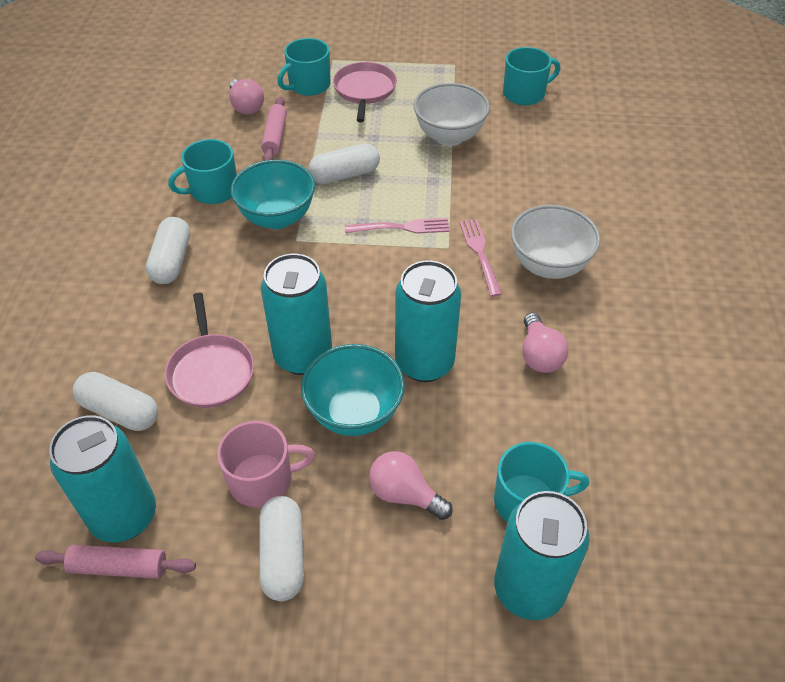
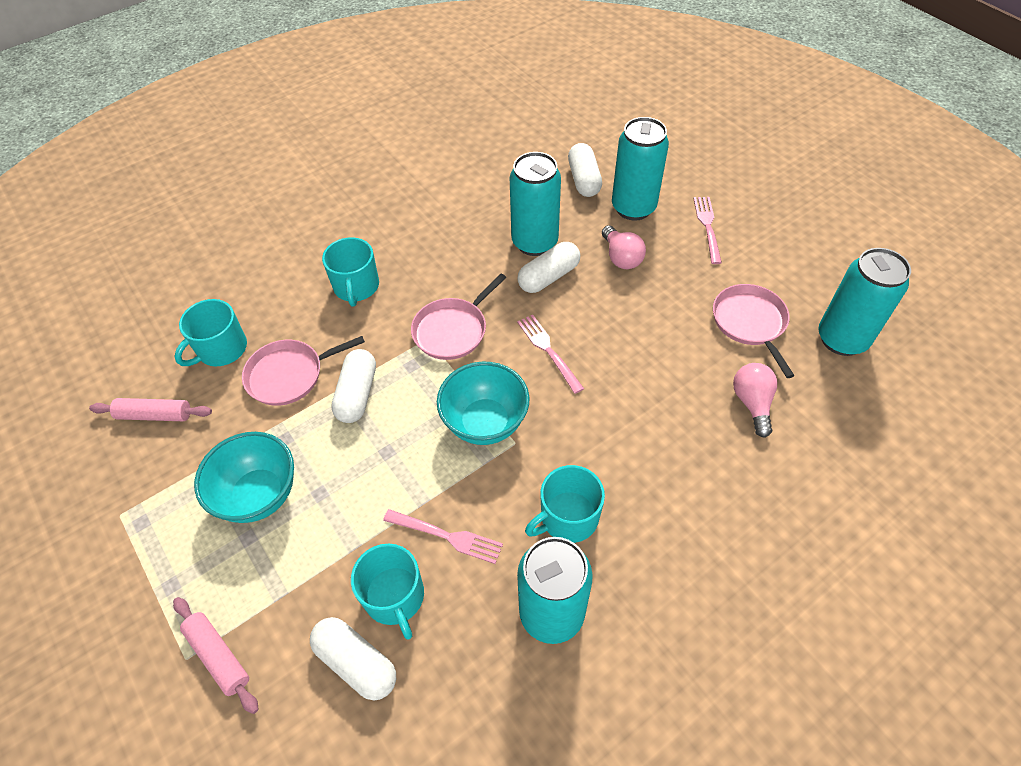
pink fork: 2 -> 3
pink light bulb: 3 -> 2
pink mug: 1 -> 0
pink pan: 2 -> 3
white bowl: 2 -> 0

